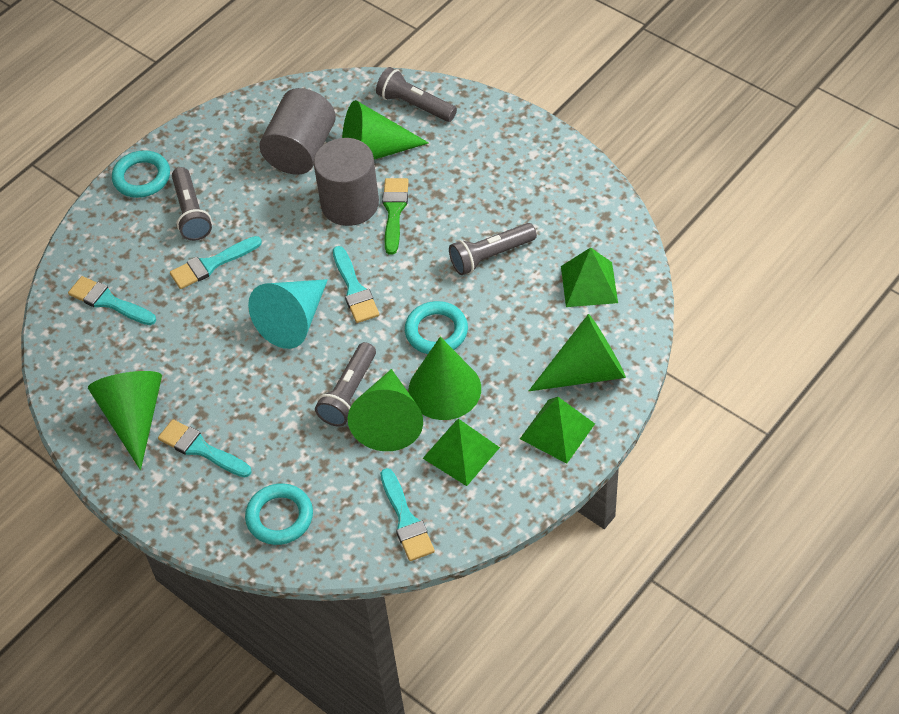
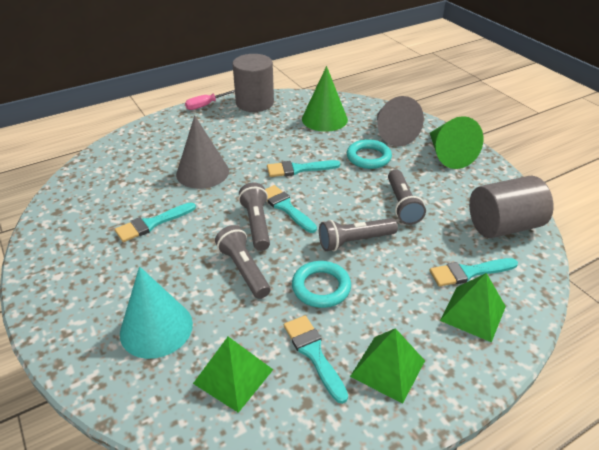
green brush: 1 -> 0
green cone: 5 -> 2
grey cone: 0 -> 2
pink screwdriver: 0 -> 1
turquoise ring: 3 -> 2

